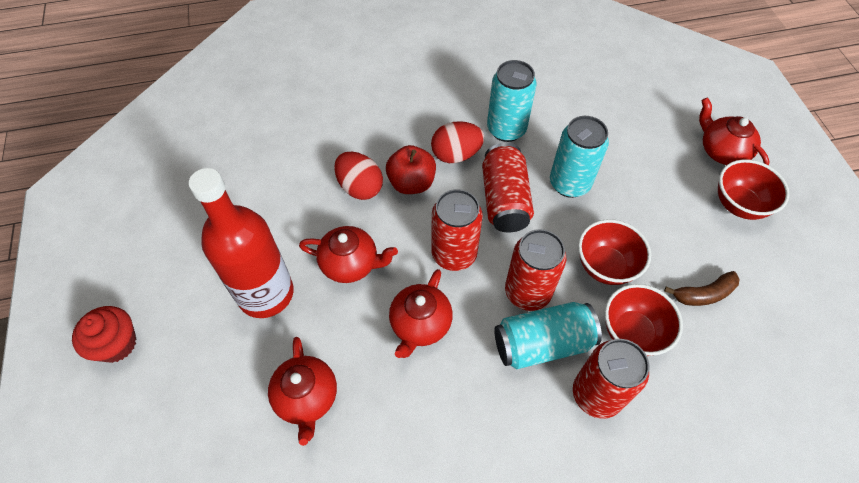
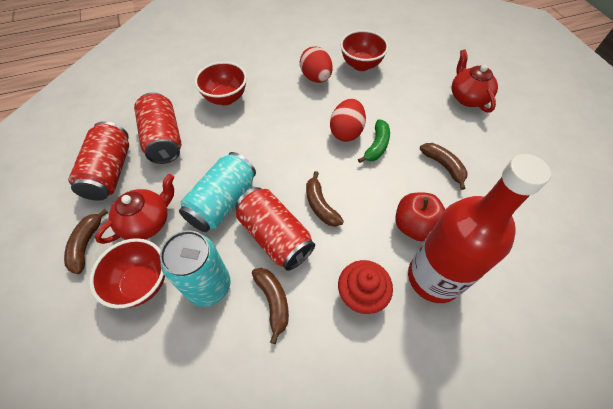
brown banana: 1 -> 4
green banana: 0 -> 1
red can: 4 -> 3
red teapot: 4 -> 2
turquoise can: 3 -> 2

